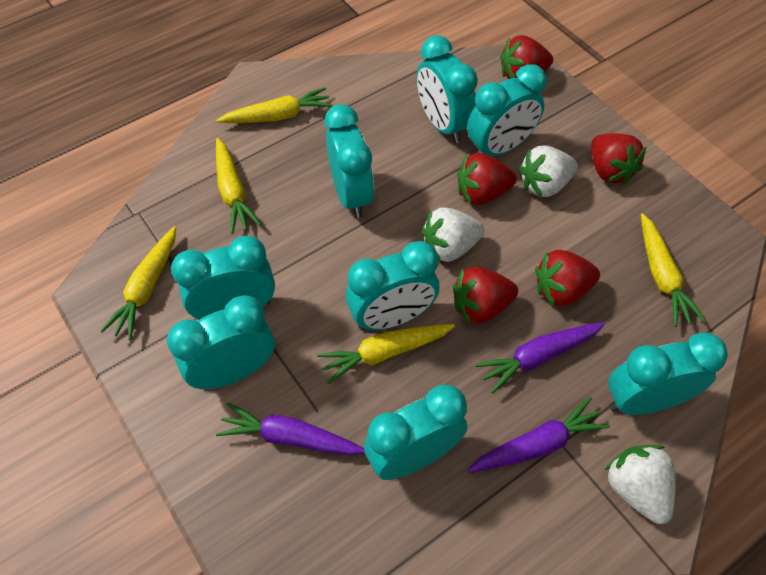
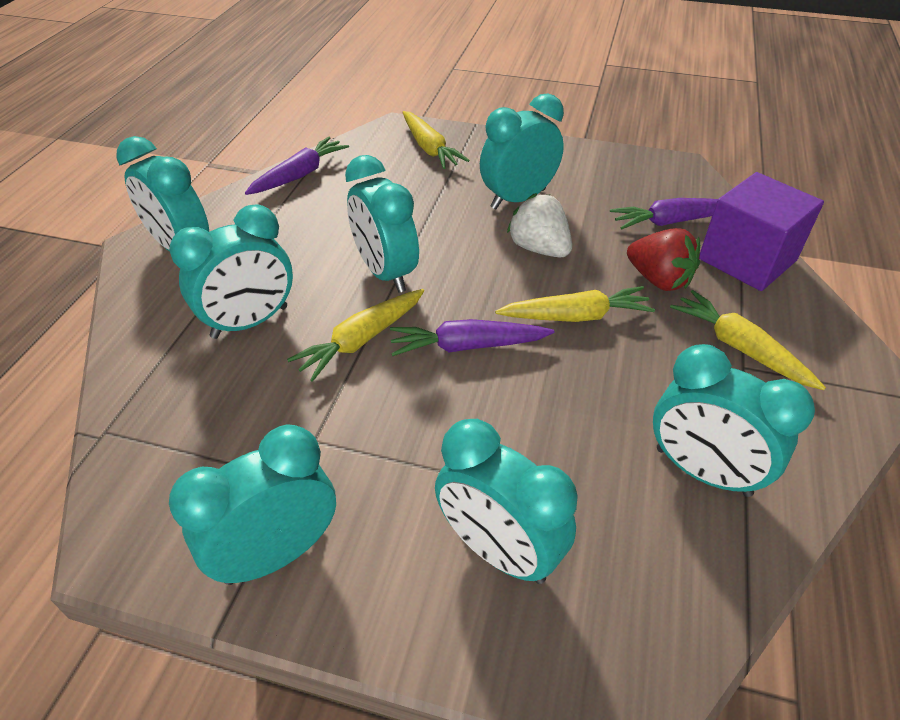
purple cube: 0 -> 1
red strawberry: 5 -> 1
turquoise clock: 8 -> 7
white strawberry: 3 -> 1
yellow carrot: 5 -> 4

